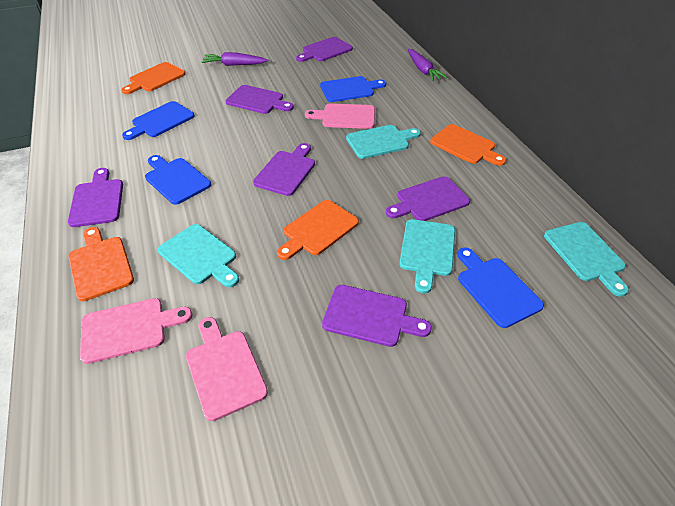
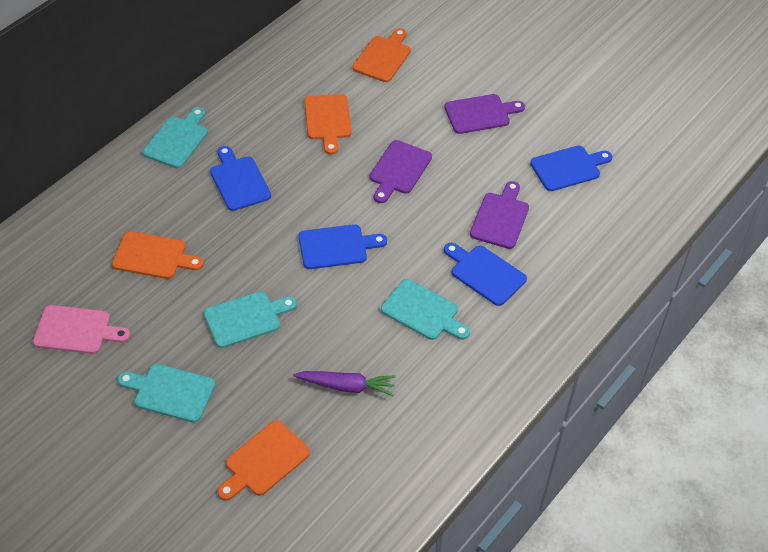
pink cutting board: 3 -> 1
purple carrot: 2 -> 1
purple cutting board: 6 -> 3

